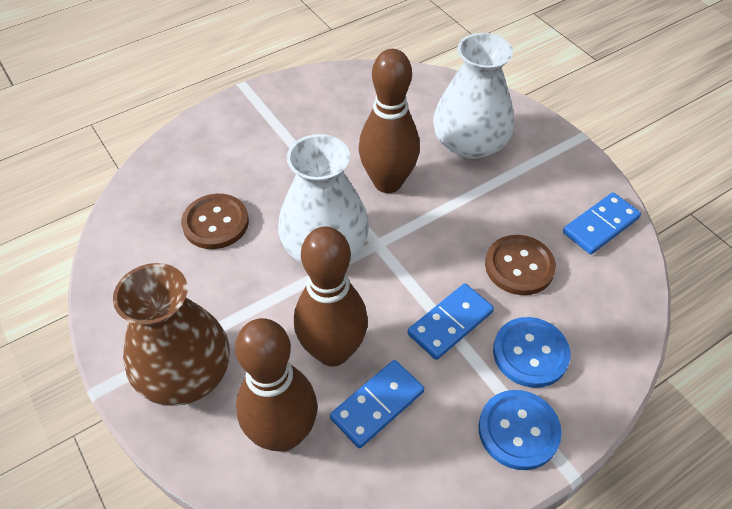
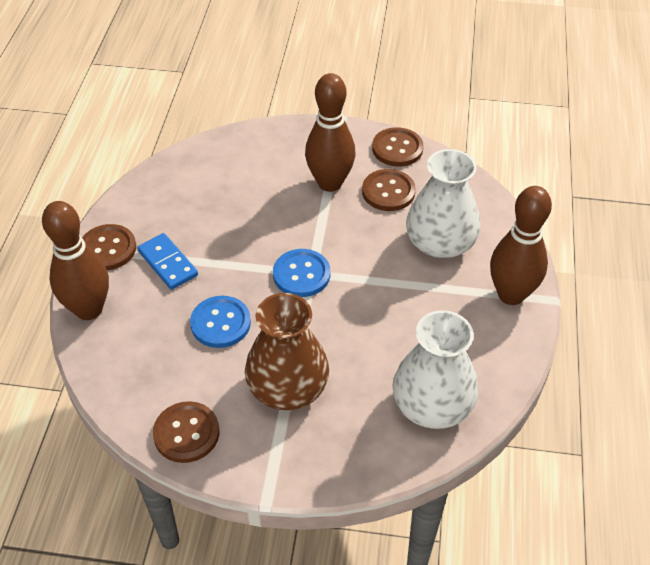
blue domino: 3 -> 1
brown button: 2 -> 4

